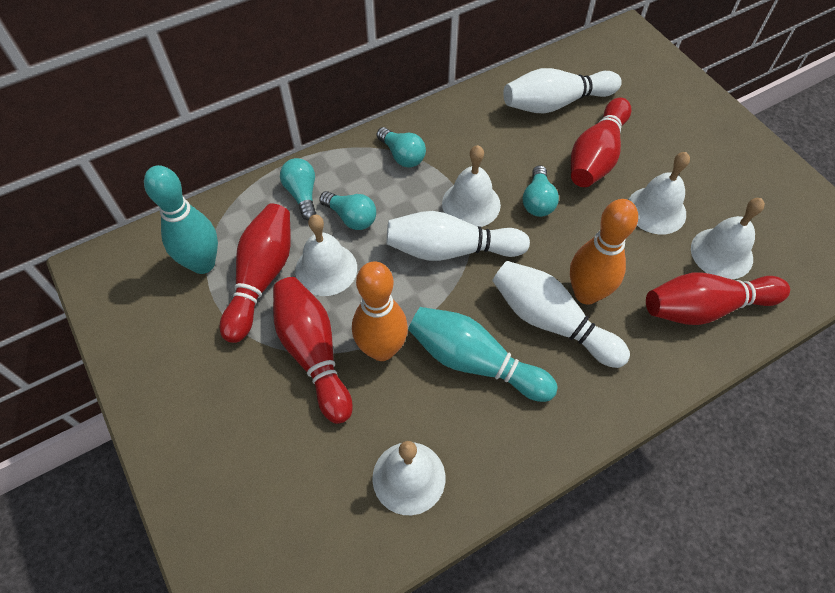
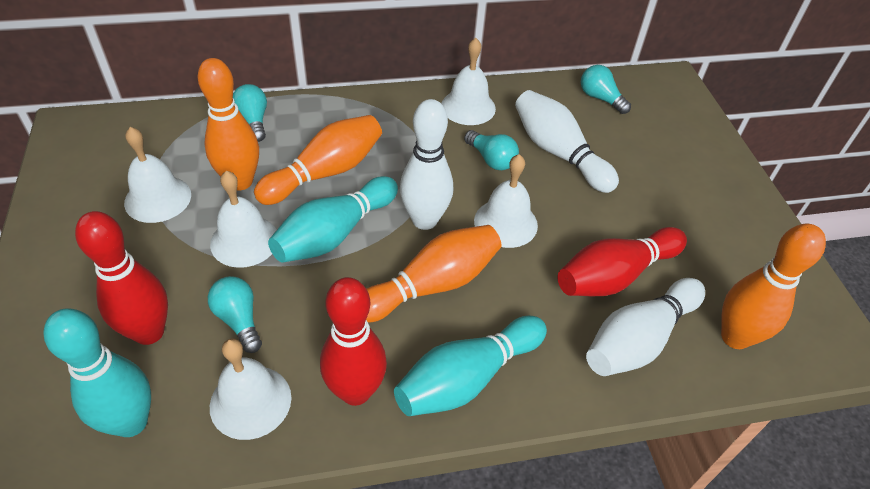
orange bowling pin: 2 -> 4
red bowling pin: 4 -> 3
turquoise bowling pin: 2 -> 3

